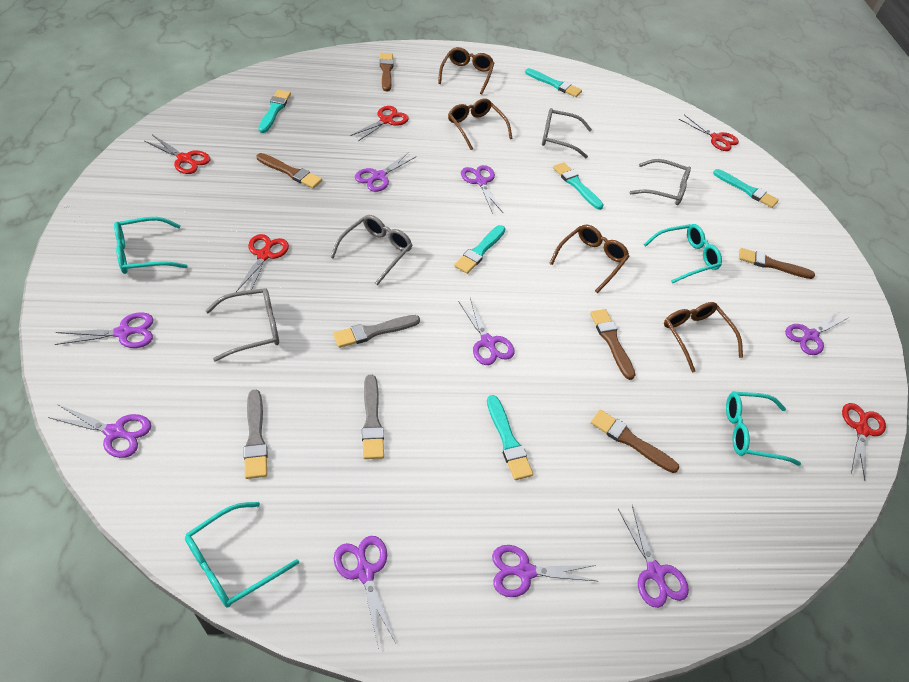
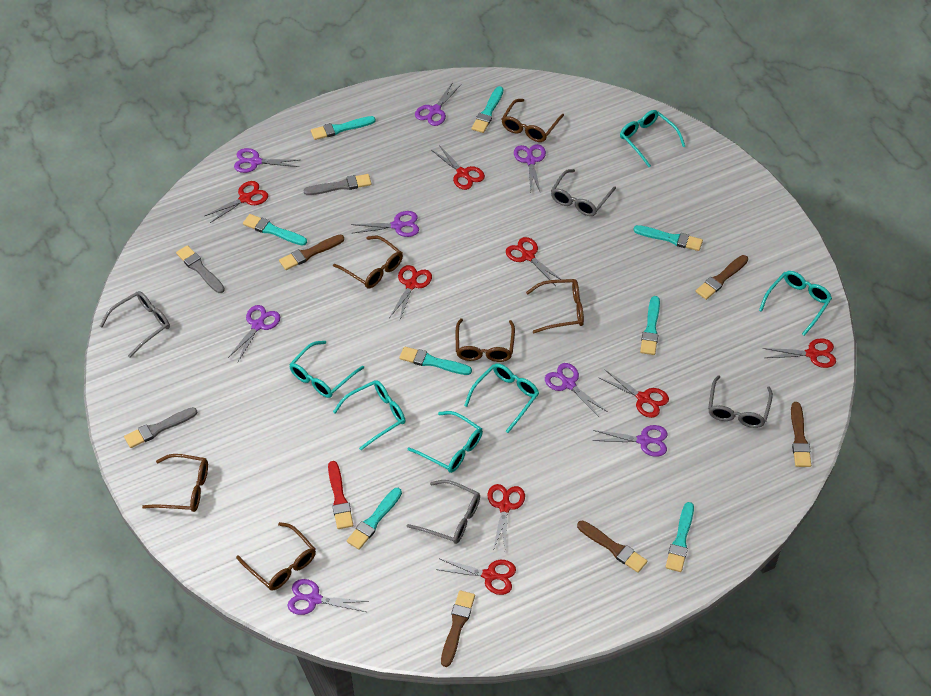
brown glasses: 4 -> 6
purple scissors: 9 -> 8
red brush: 0 -> 1
red scissors: 5 -> 8
turquoise brush: 6 -> 8
turquoise glasses: 4 -> 6

